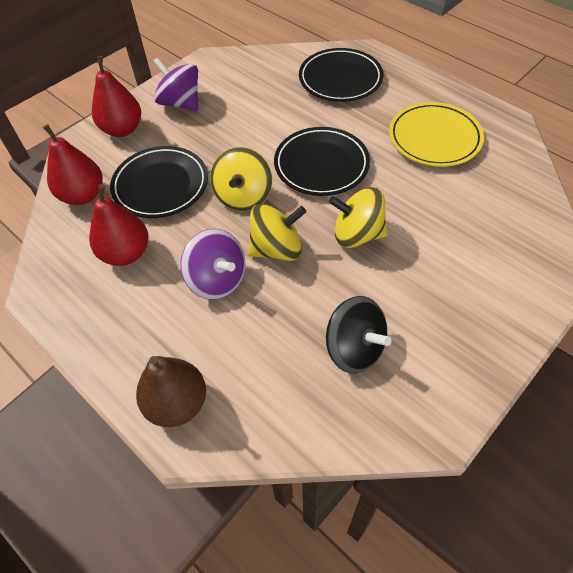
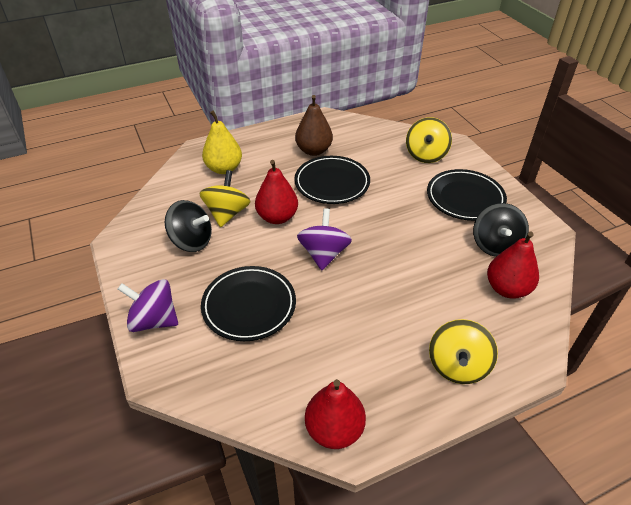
black spinning top: 1 -> 2
yellow pear: 0 -> 1
yellow plate: 1 -> 0

